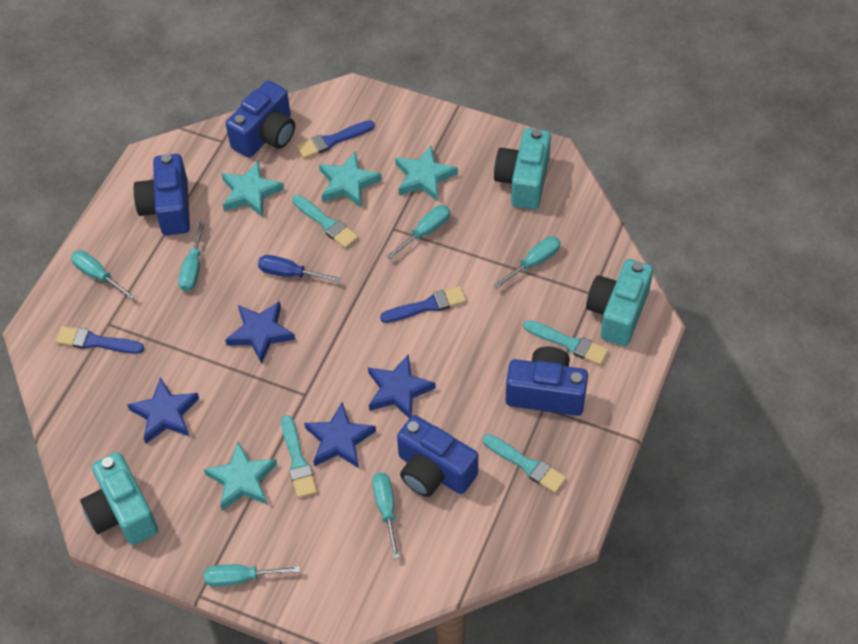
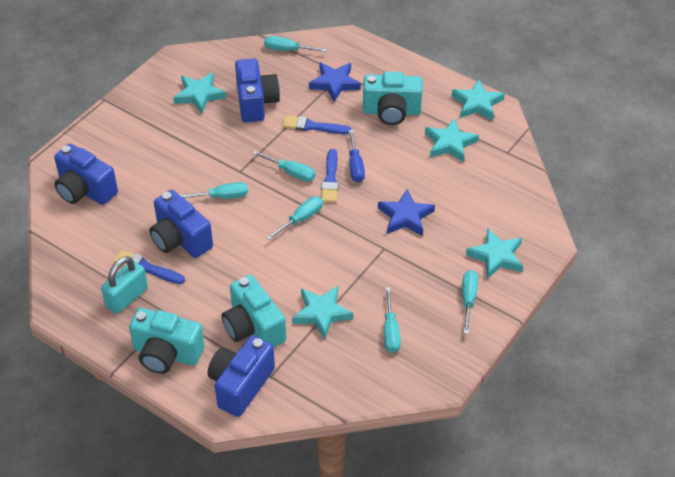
blue star: 4 -> 2
turquoise brush: 4 -> 0
turquoise padlock: 0 -> 1
turquoise star: 4 -> 5

